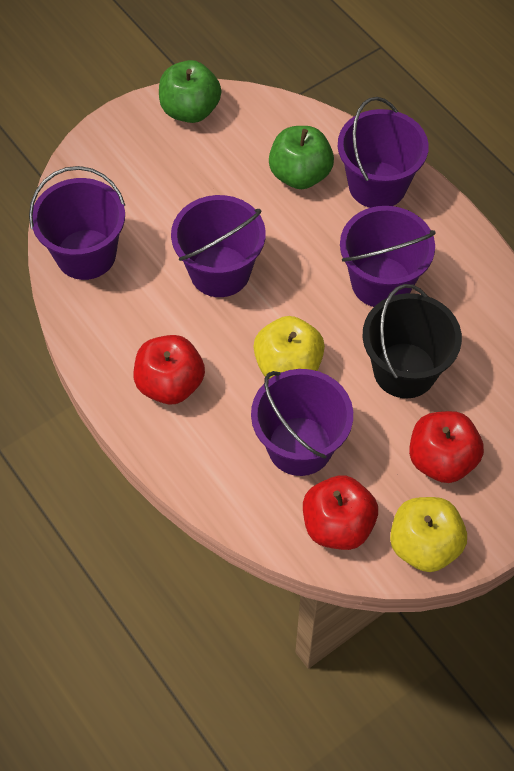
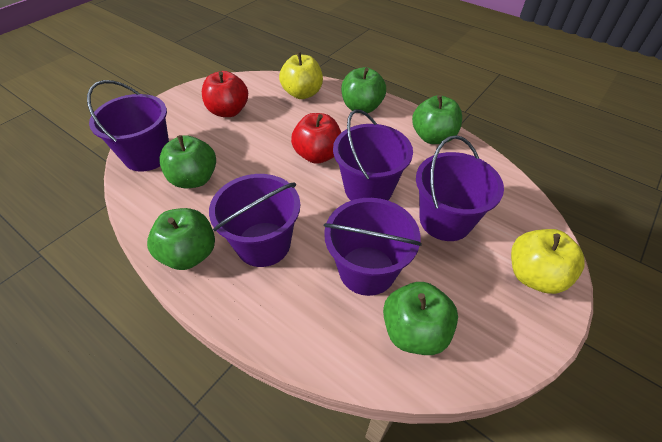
black bucket: 1 -> 0
green apple: 2 -> 5
red apple: 3 -> 2

